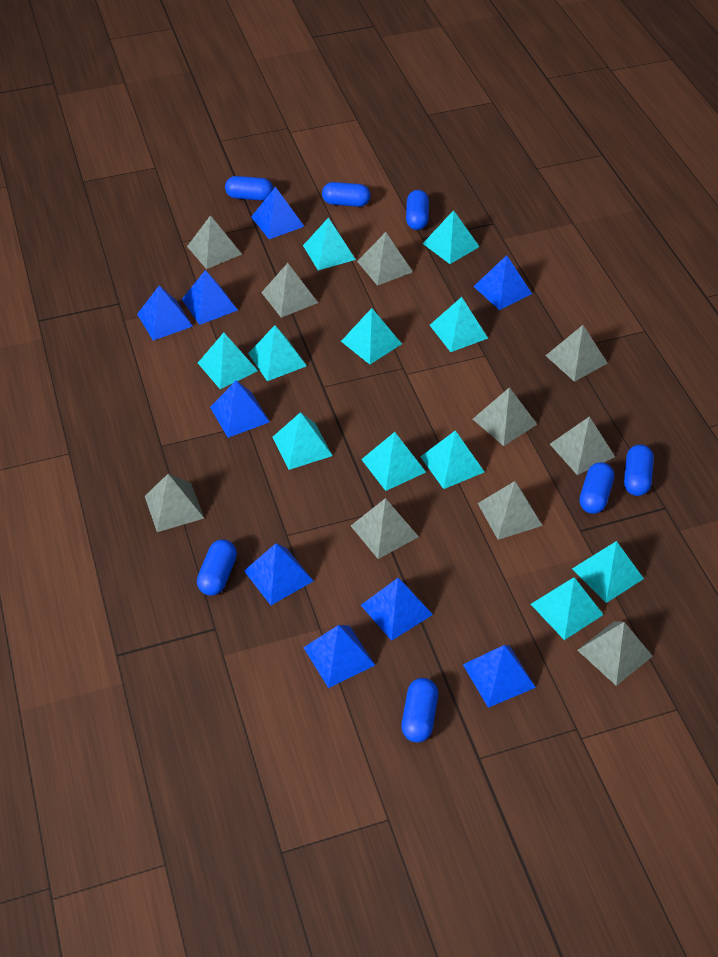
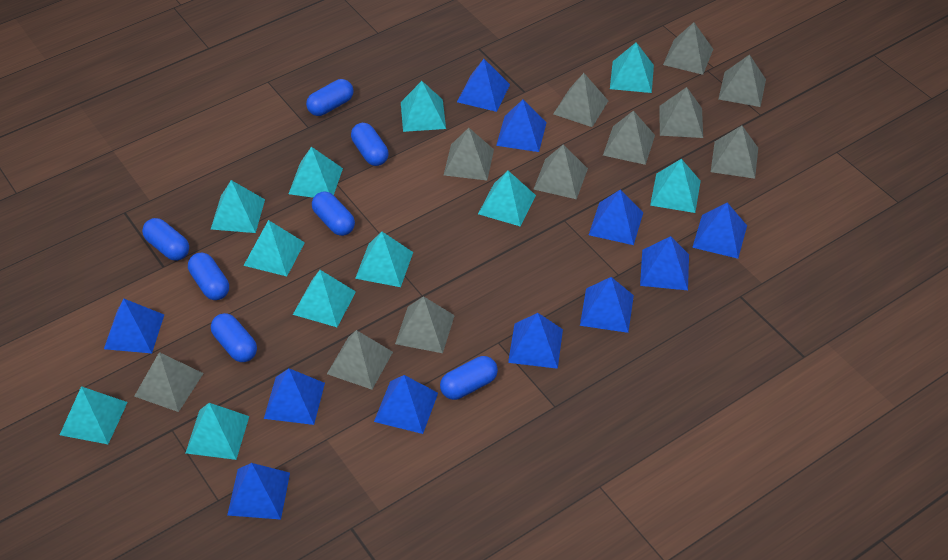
blue pyramid: 9 -> 11
grey pyramid: 10 -> 11

